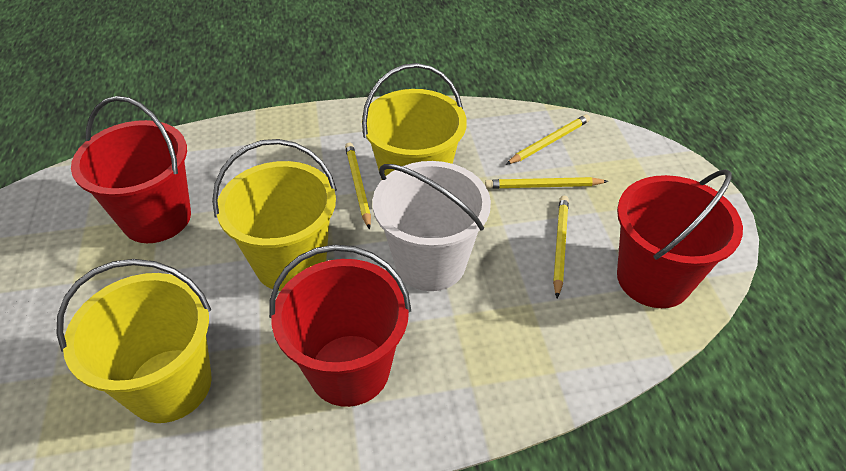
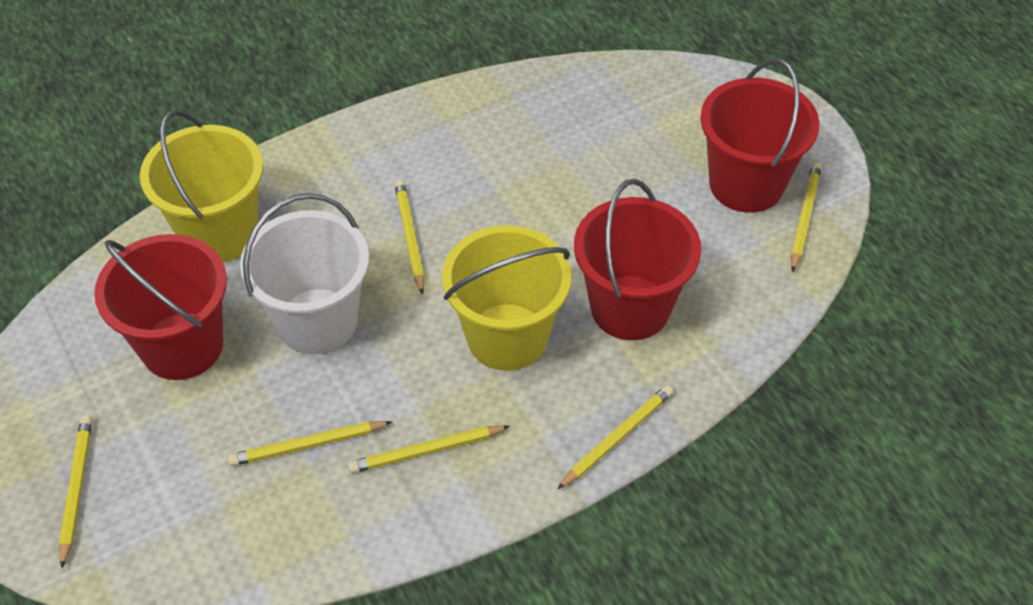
yellow bucket: 3 -> 2
yellow pencil: 4 -> 6

